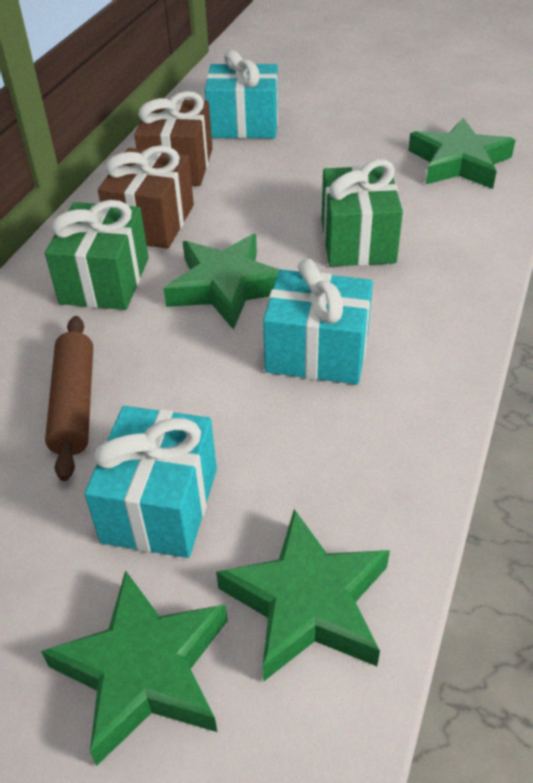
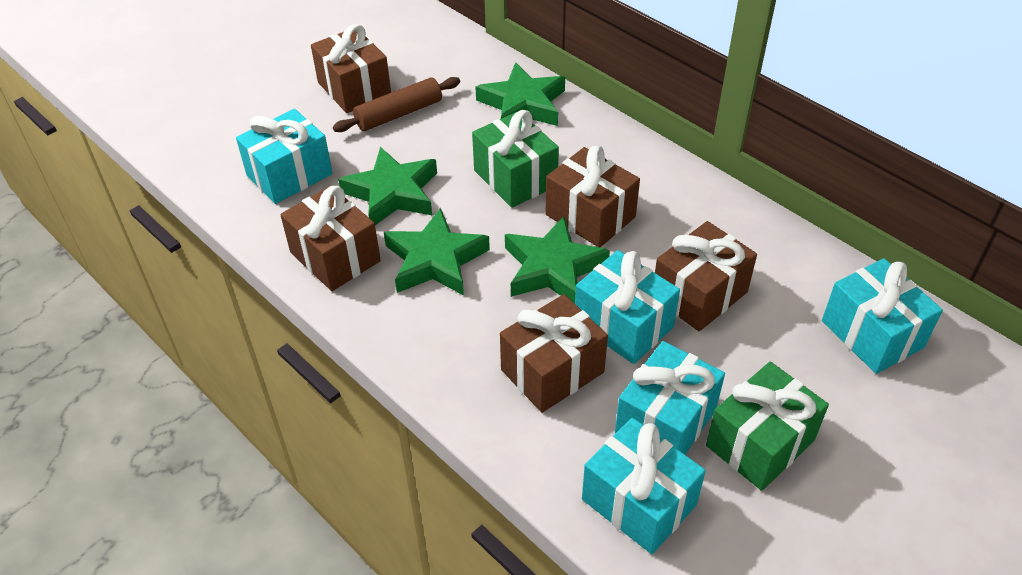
brown gift: 2 -> 5
turquoise gift: 3 -> 5

